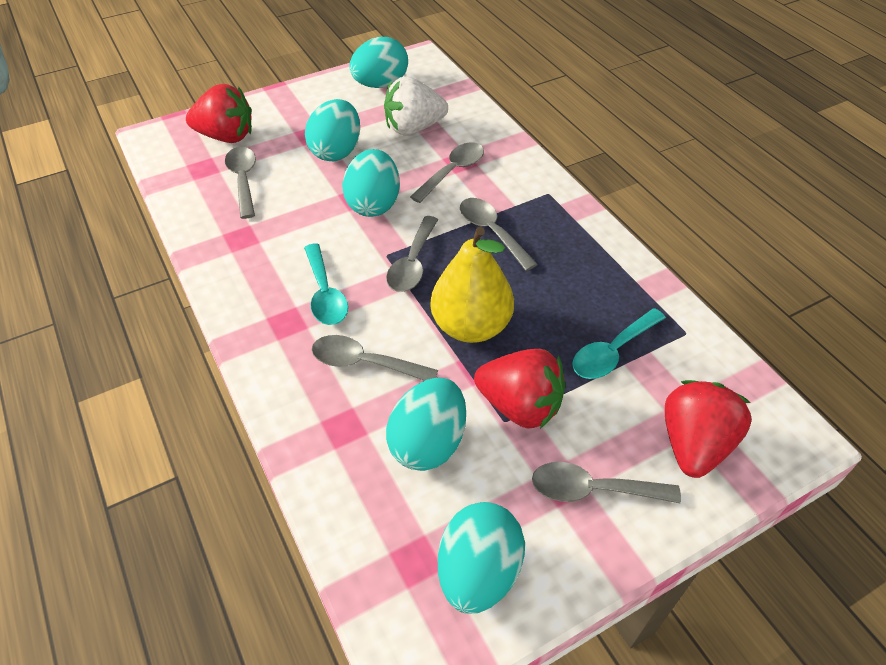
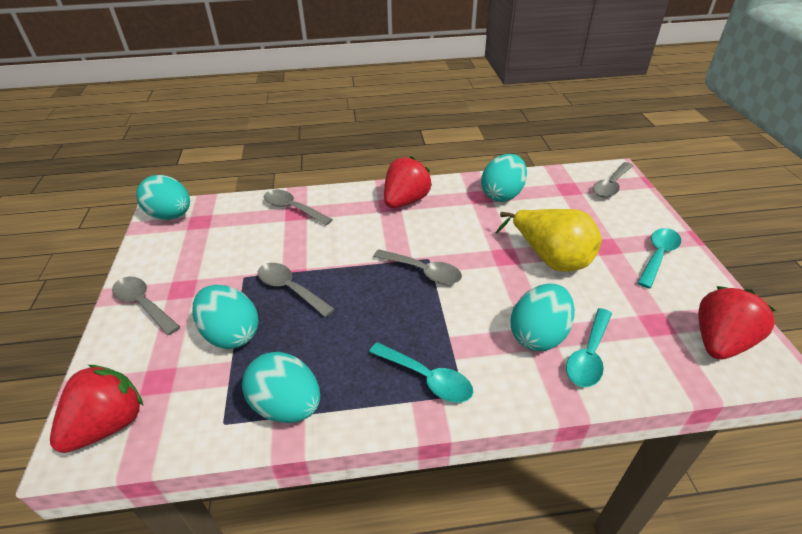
grey spoon: 6 -> 5
turquoise spoon: 2 -> 3
white strawberry: 1 -> 0

